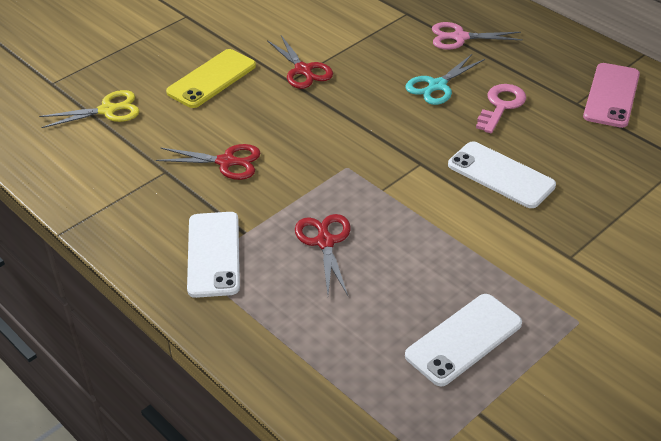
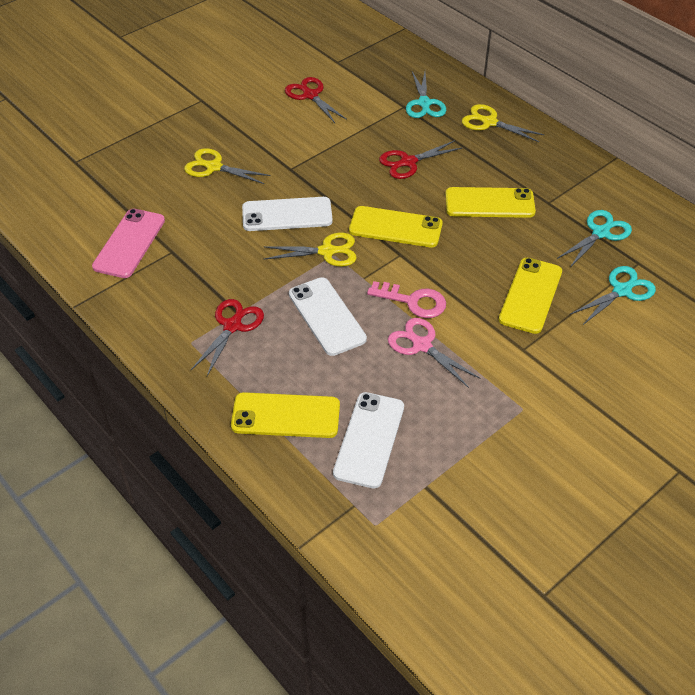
turquoise scissors: 1 -> 3
yellow phone: 1 -> 4
yellow scissors: 1 -> 3

